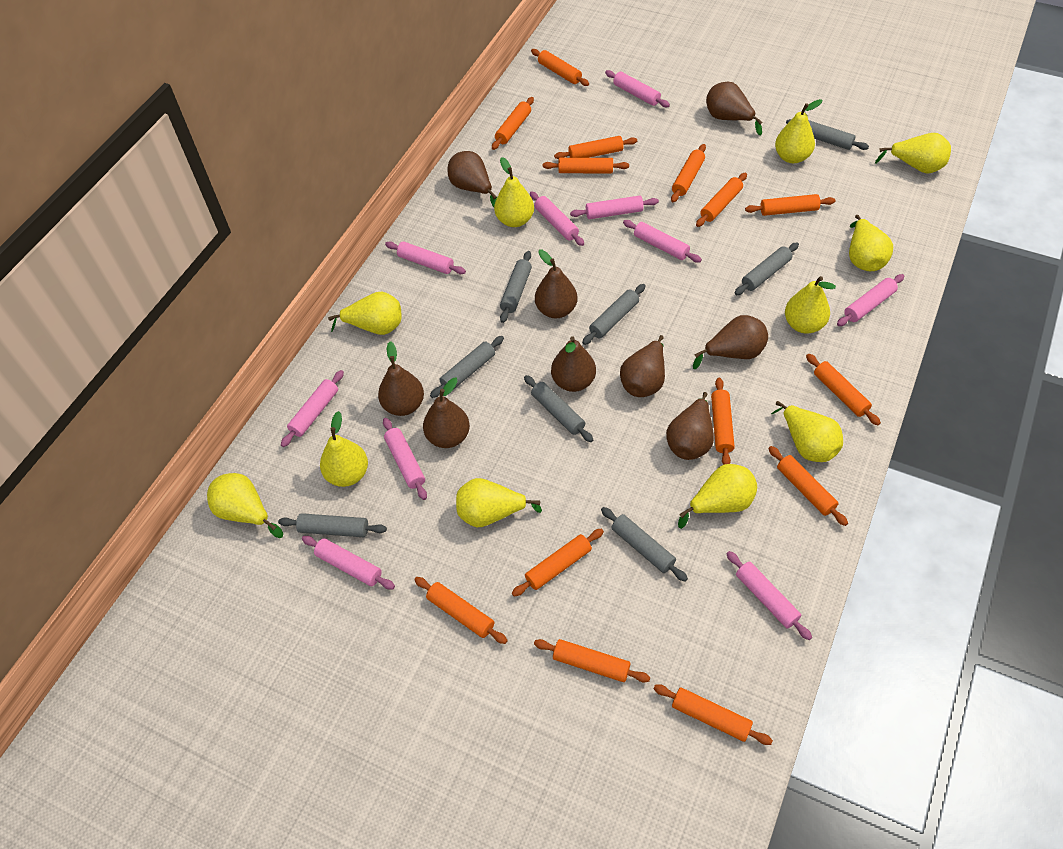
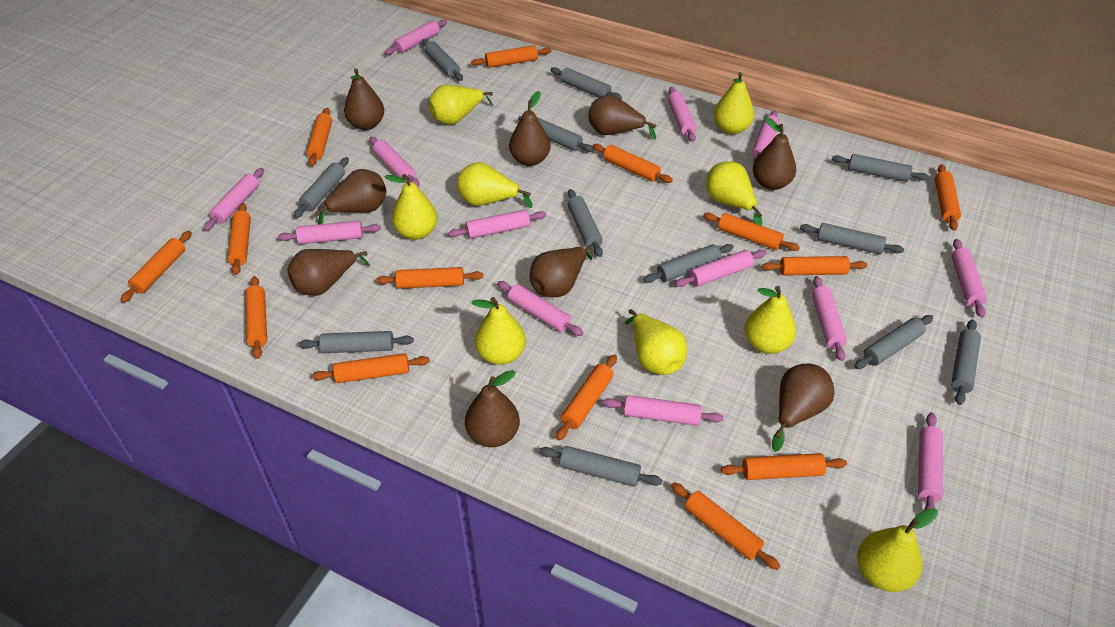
grey rolling pin: 8 -> 12
pink rolling pin: 10 -> 13
yellow pear: 11 -> 9

